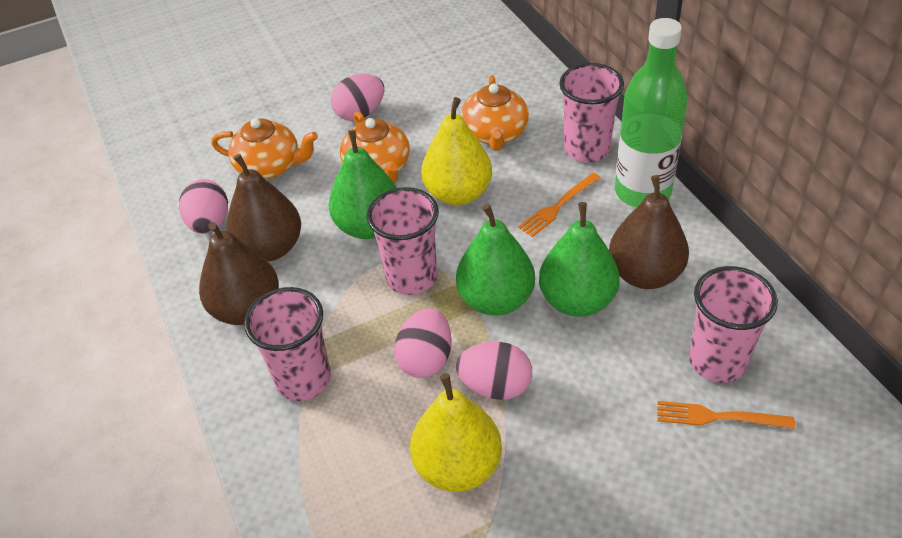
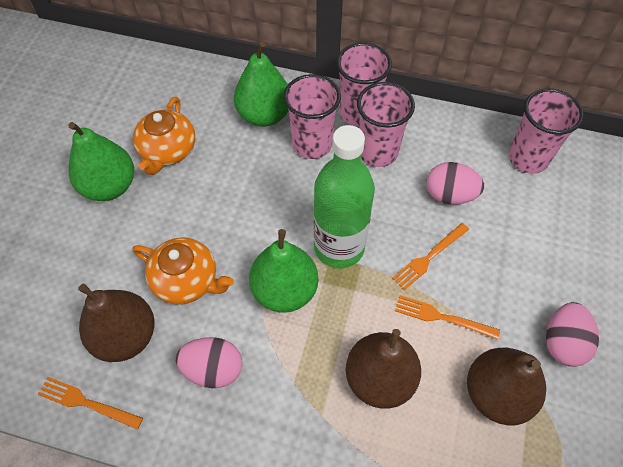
orange fork: 2 -> 3
orange teapot: 3 -> 2
pink egg: 4 -> 3
yellow pear: 2 -> 0

